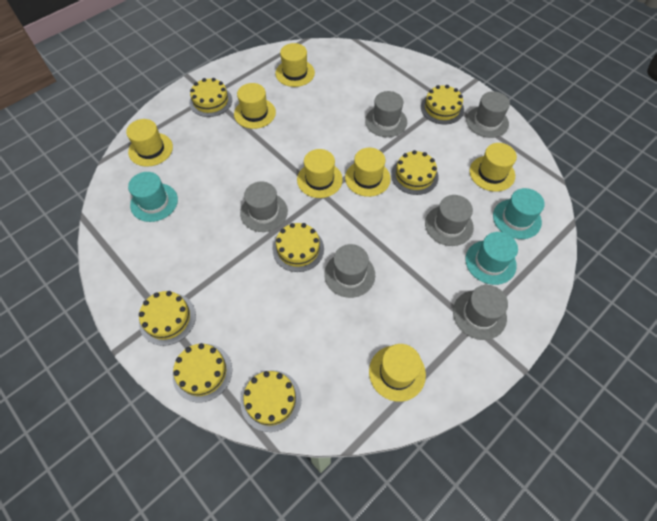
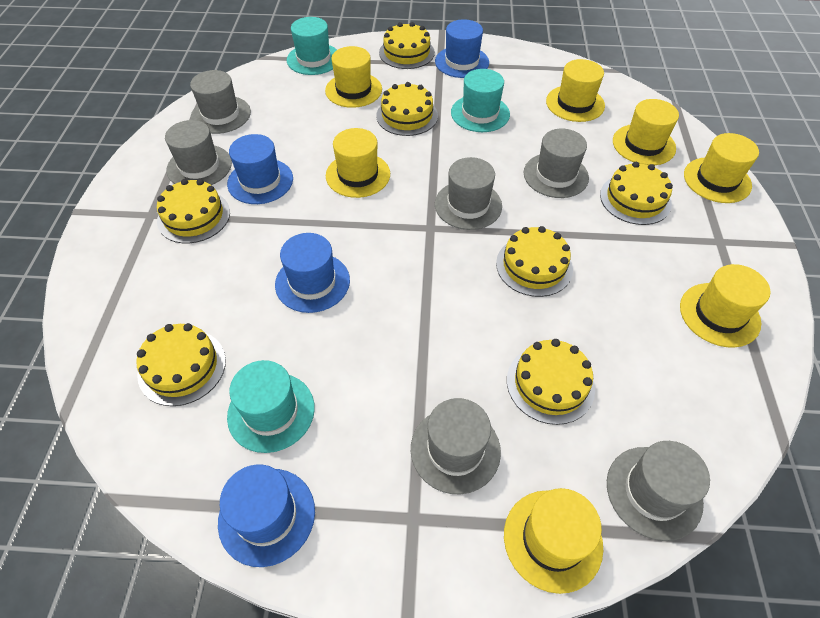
blue hat: 0 -> 4

